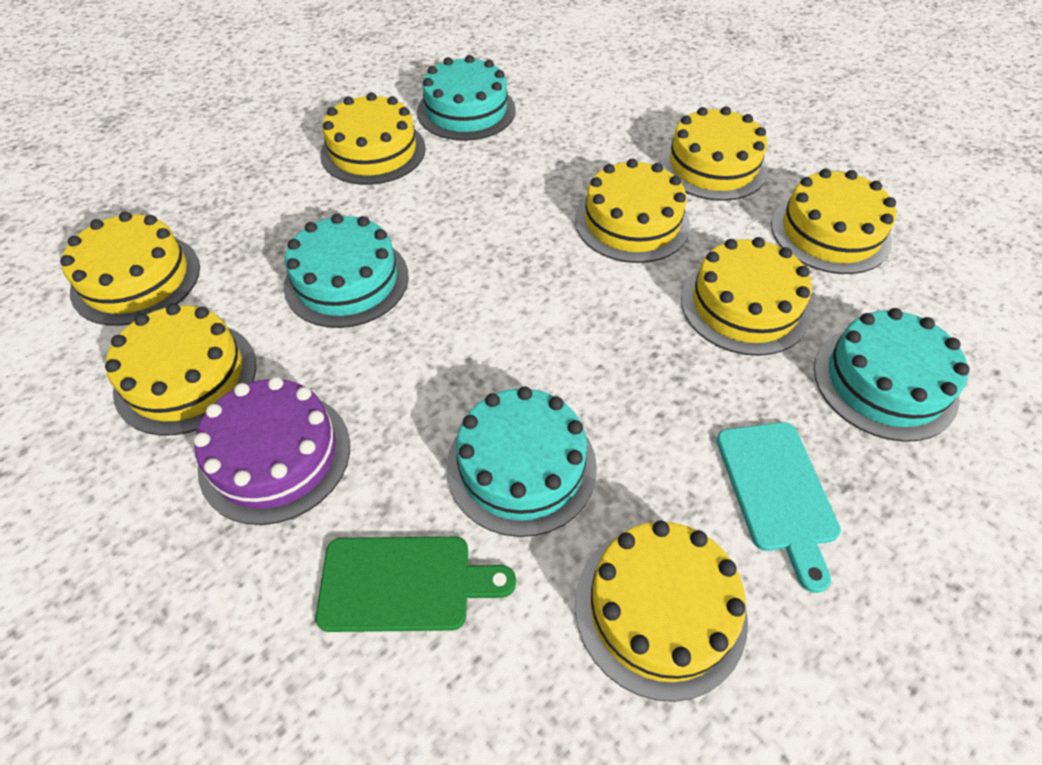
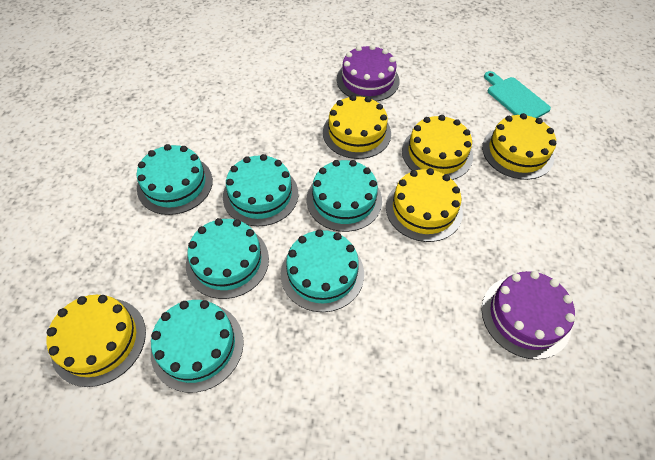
green cutting board: 1 -> 0
purple cake: 1 -> 2
turquoise cake: 4 -> 6
yellow cake: 8 -> 5

